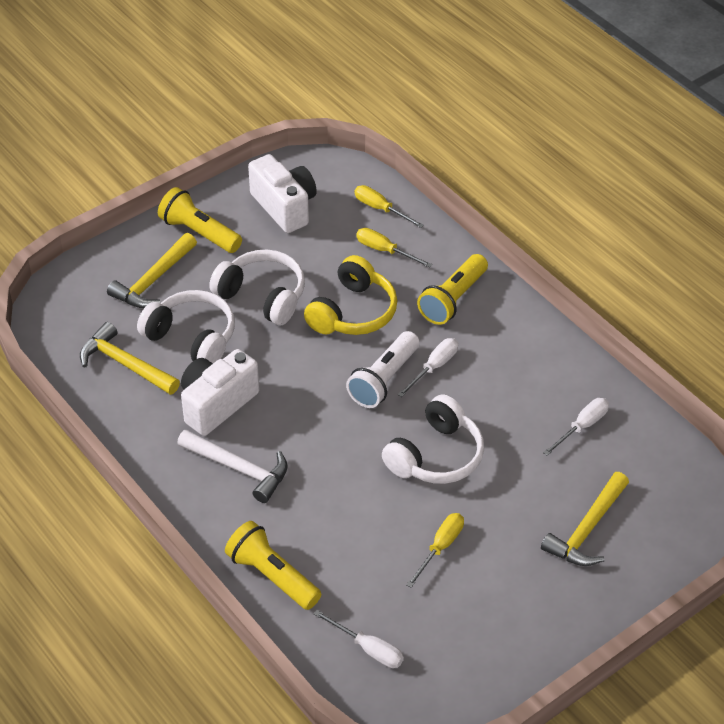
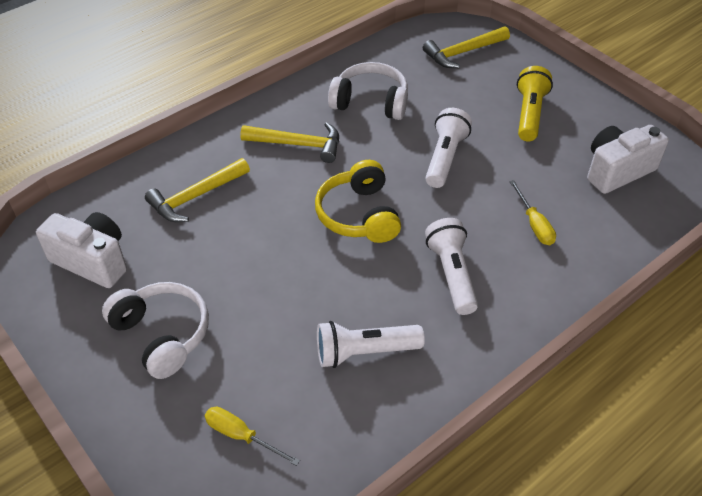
white flashlight: 1 -> 3
white hammer: 1 -> 0
white headphones: 3 -> 2
white screwdriver: 3 -> 0
yellow flashlight: 3 -> 1
yellow screwdriver: 3 -> 2

